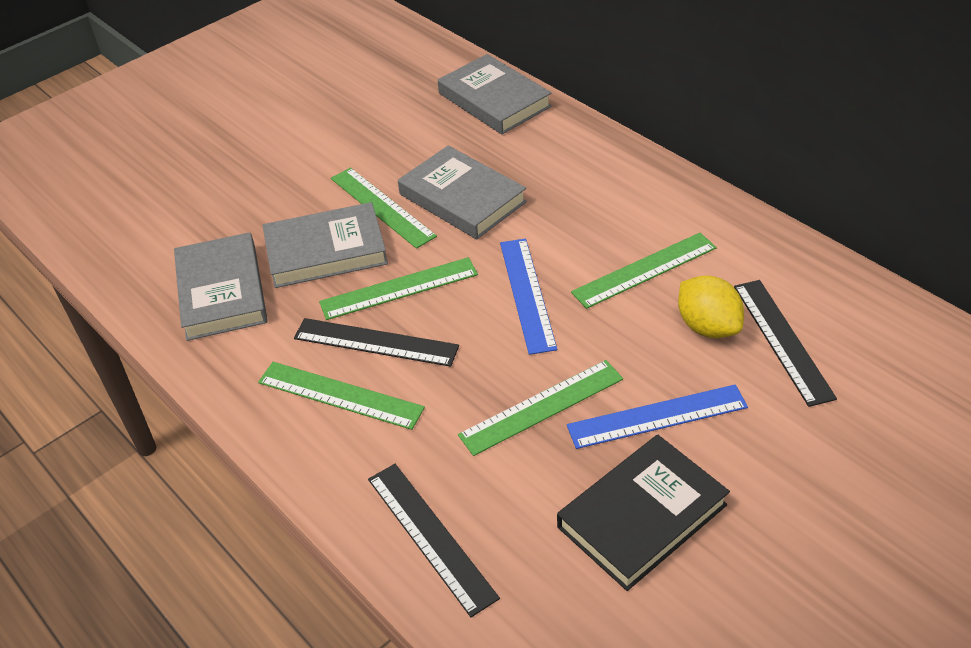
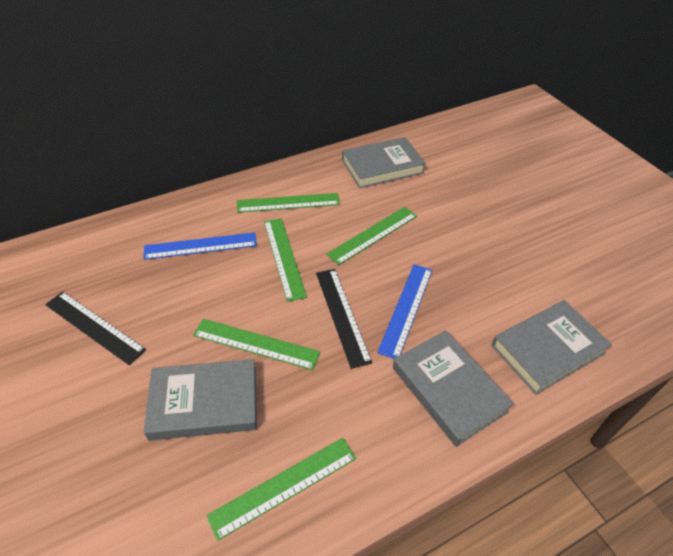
black book: 1 -> 0
black ruler: 3 -> 2
yellow lemon: 1 -> 0

